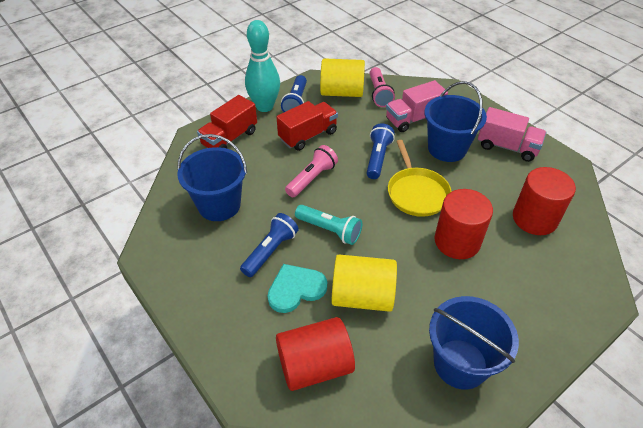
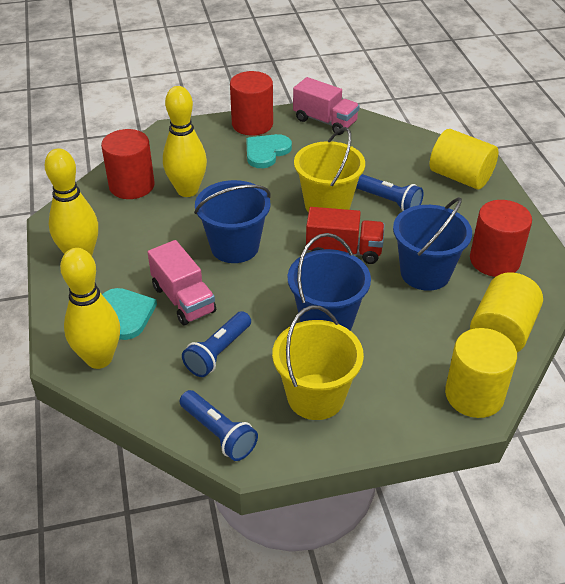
pink flashlight: 2 -> 0
red truck: 2 -> 1
turquoise bowling pin: 1 -> 0
turquoise flashlight: 1 -> 0
turquoise heart: 1 -> 2
yellow bowling pin: 0 -> 3
yellow bucket: 0 -> 2
yellow cylinder: 2 -> 3
yellow pan: 1 -> 0

